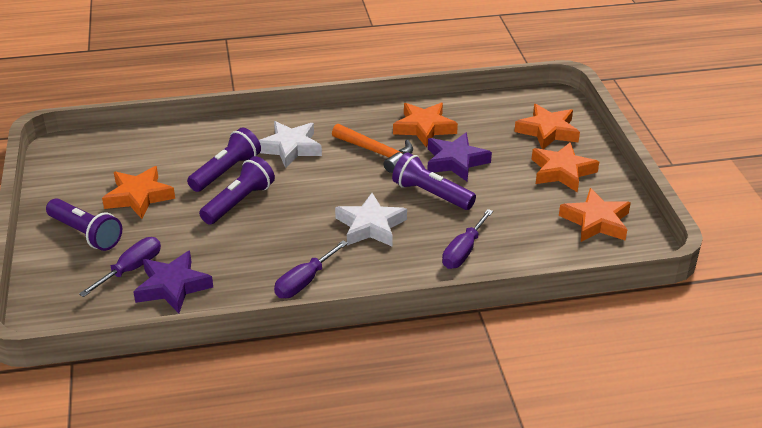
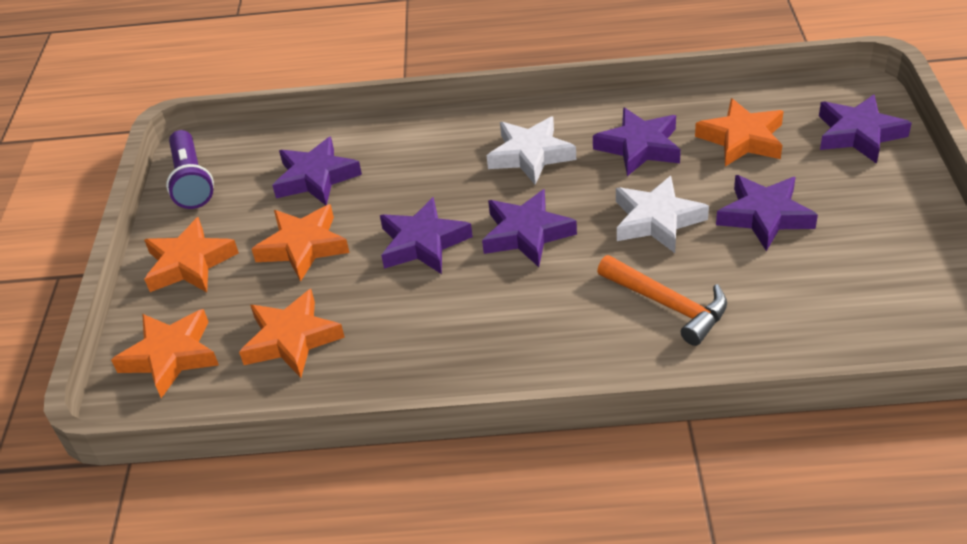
purple flashlight: 4 -> 1
purple screwdriver: 3 -> 0
purple star: 2 -> 6

